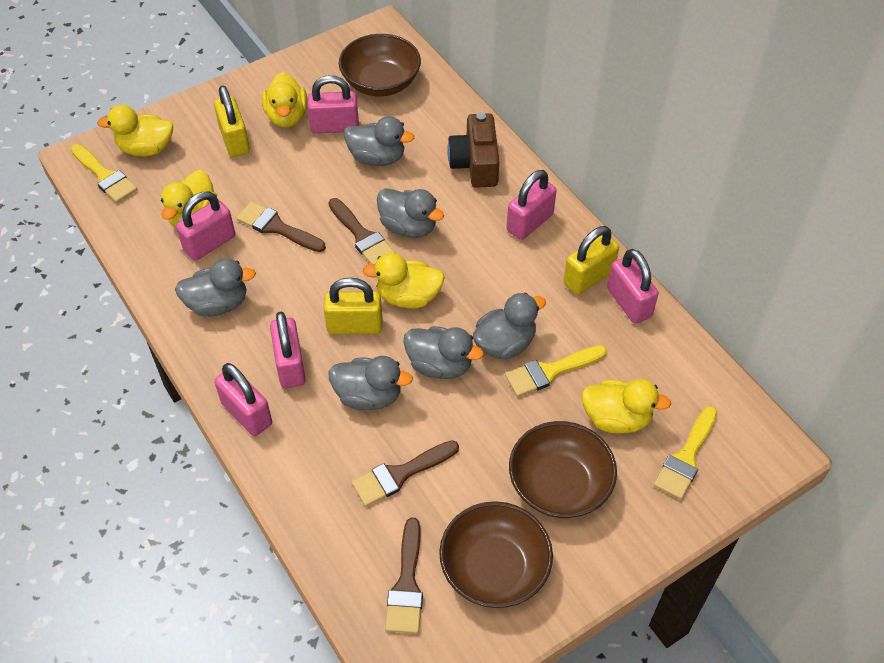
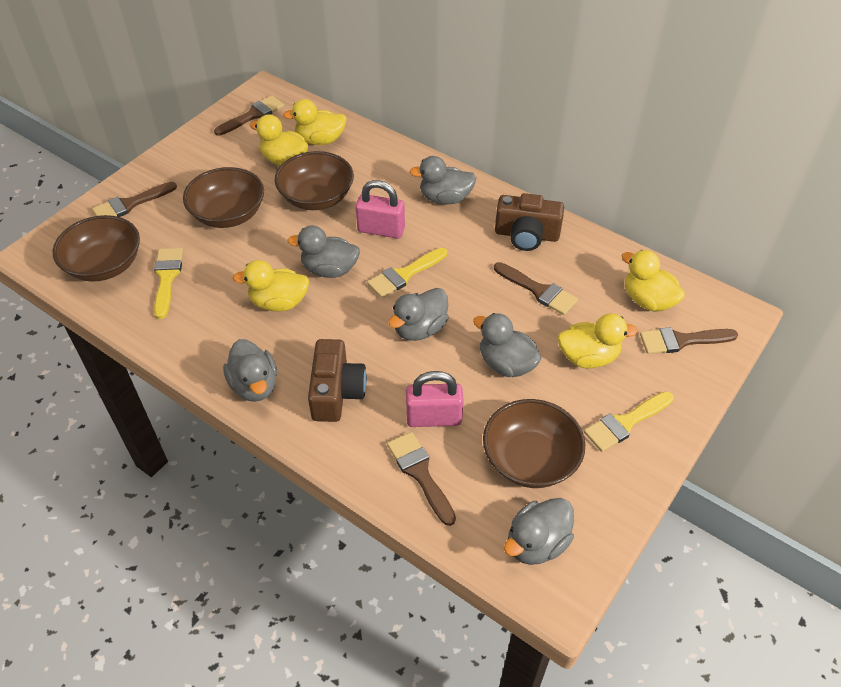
brown bowl: 3 -> 4
brown brush: 4 -> 5
brown camera: 1 -> 2
pink padlock: 6 -> 2
yellow padlock: 3 -> 0

